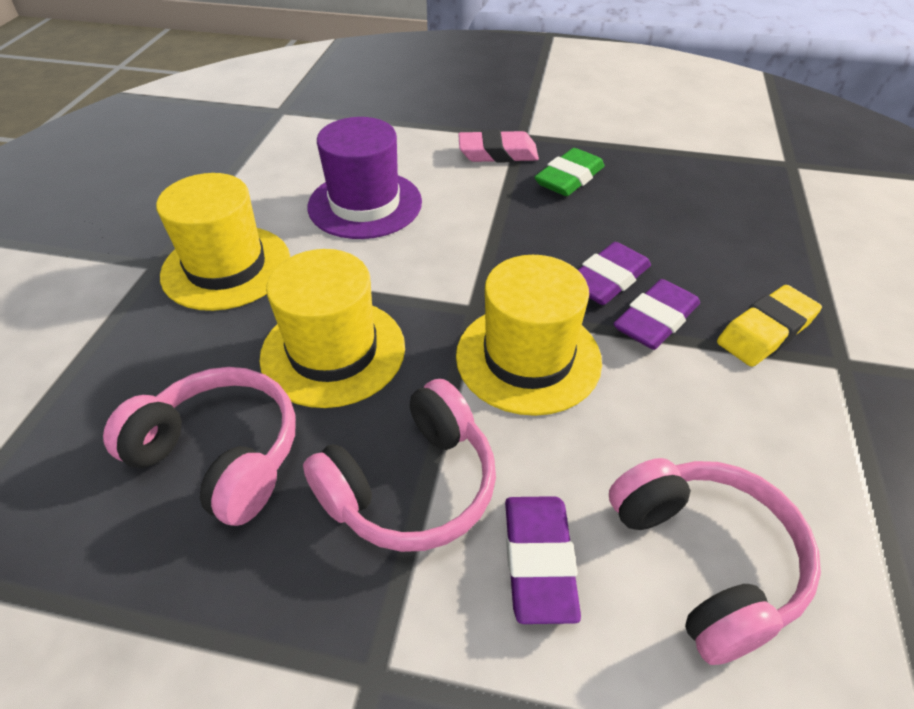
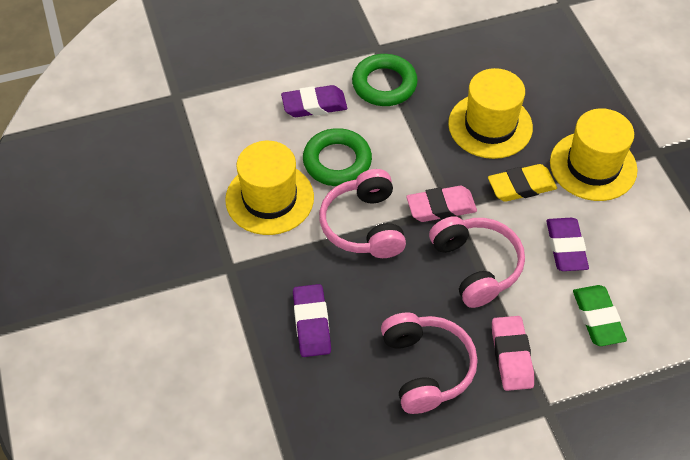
green ring: 0 -> 2
pink eraser: 1 -> 2
purple hat: 1 -> 0

